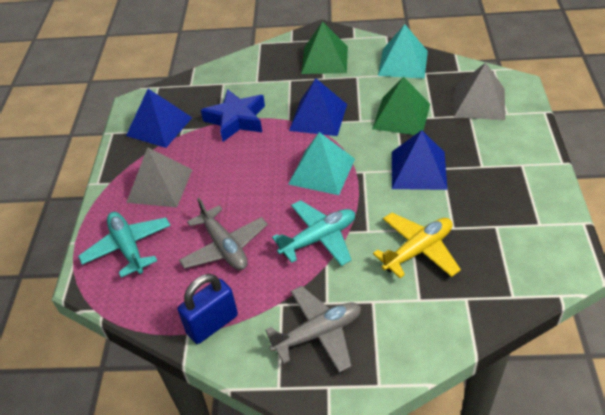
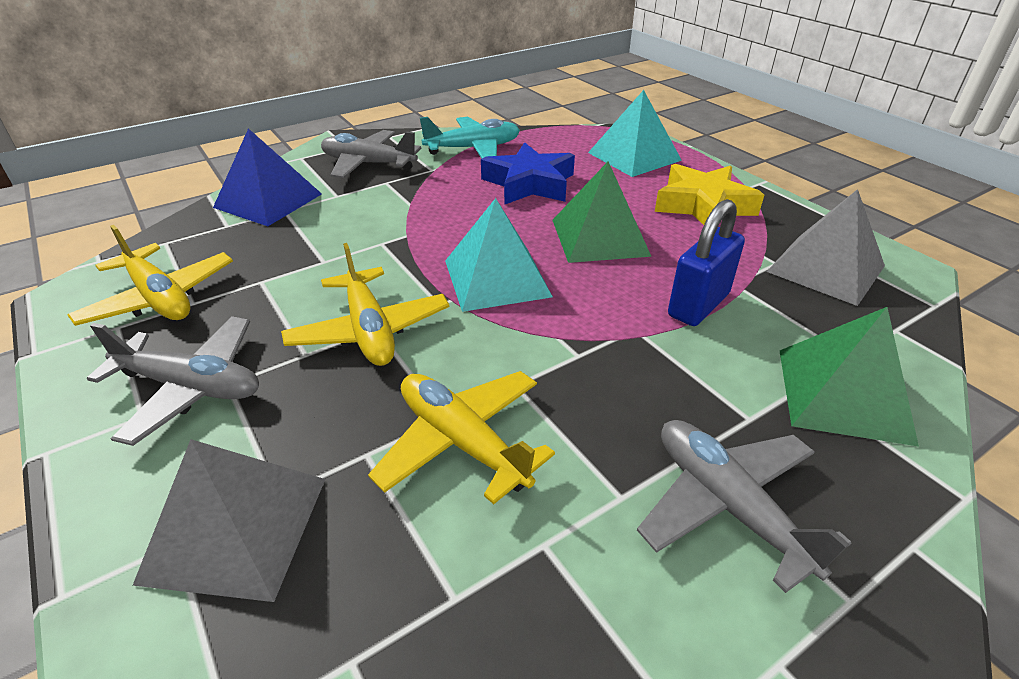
blue pyramid: 3 -> 1
grey plane: 2 -> 3
turquoise plane: 2 -> 1
yellow plane: 1 -> 3
yellow star: 0 -> 1

